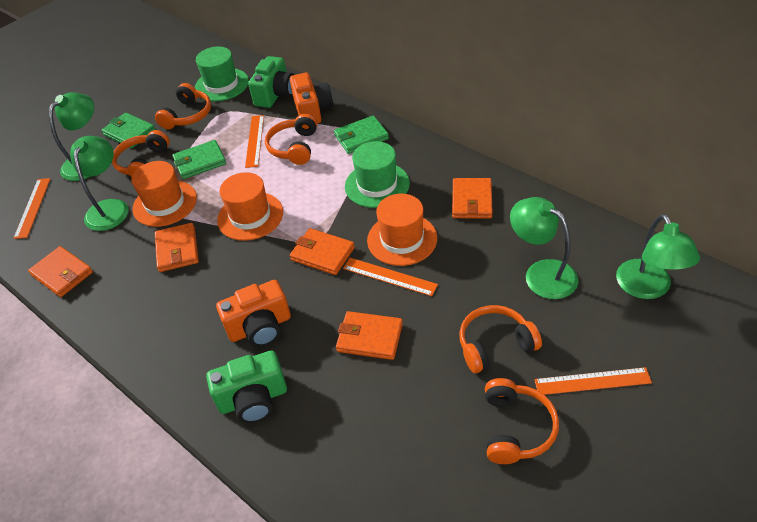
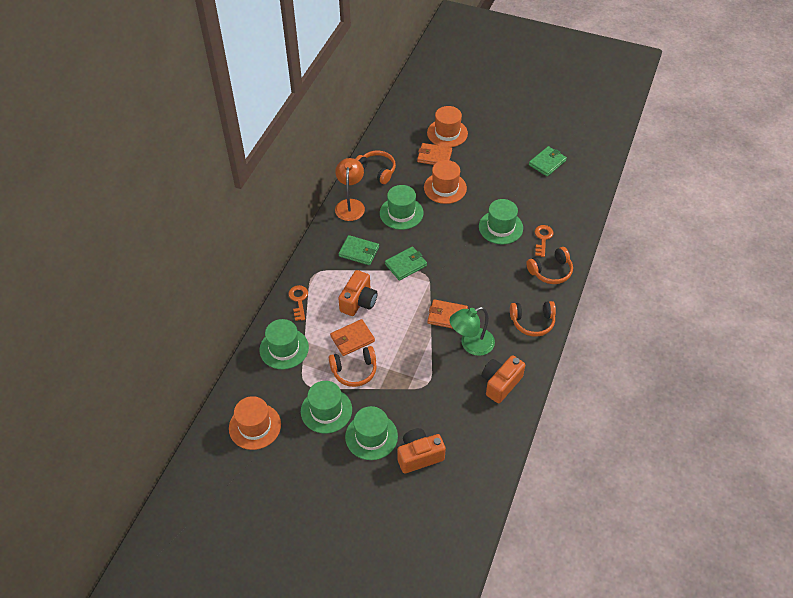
green camera: 2 -> 0
green hat: 2 -> 5
green lamp: 4 -> 1
orange camera: 2 -> 3
orange headphones: 5 -> 4
orange key: 0 -> 2
orange lamp: 0 -> 1
orange ruler: 4 -> 0
orange wallet: 5 -> 3

